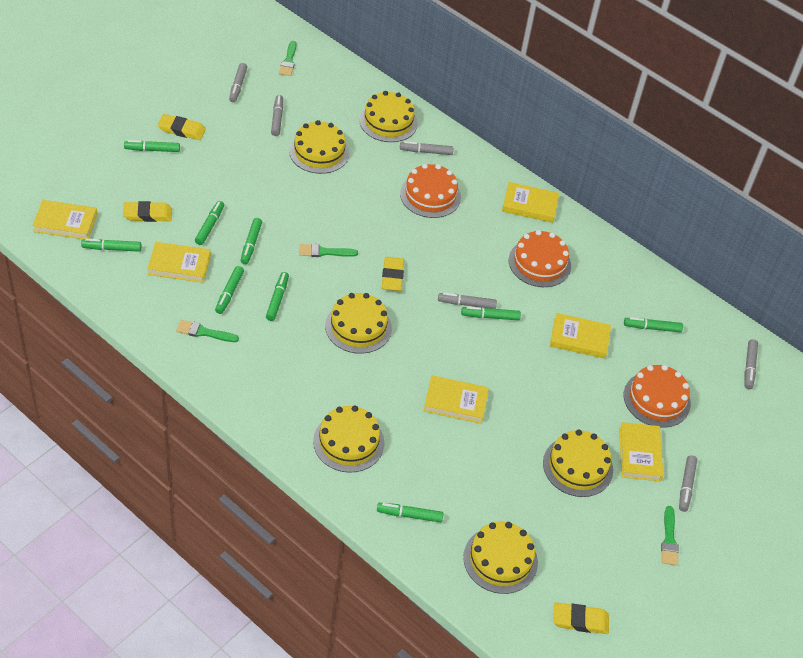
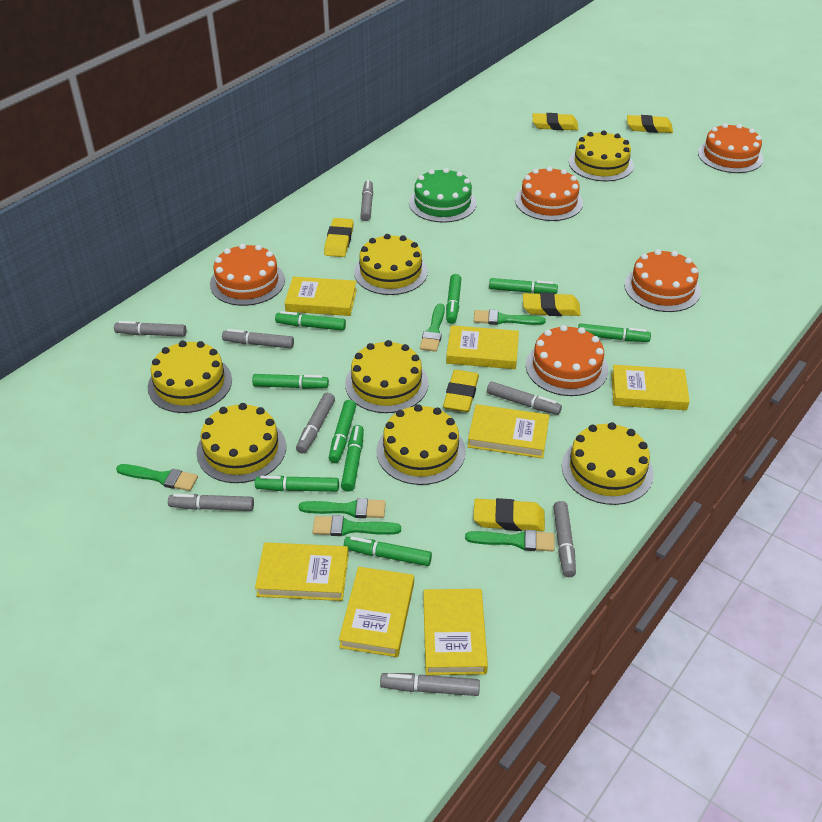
green brush: 4 -> 6
green cake: 0 -> 1
grey marker: 6 -> 8
orange cake: 3 -> 5
yellow book: 6 -> 7
yellow cake: 6 -> 7
yellow eraser: 4 -> 6

